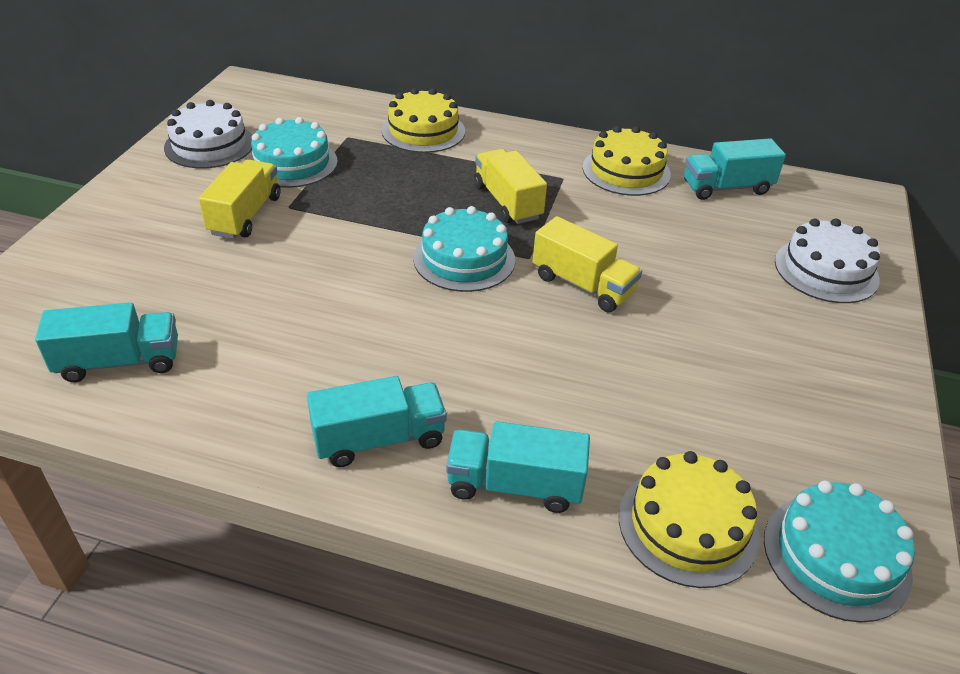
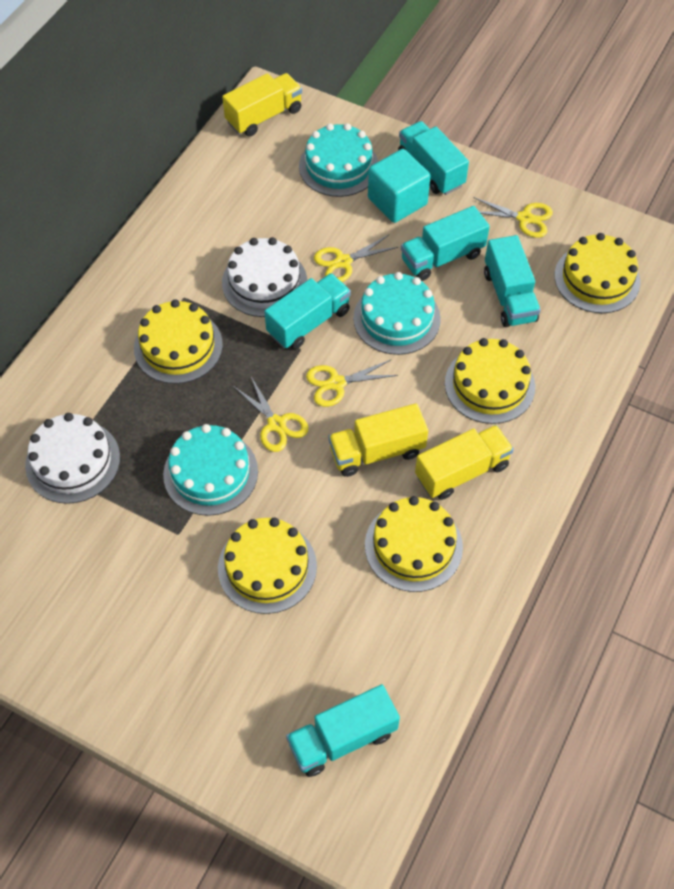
turquoise cube: 0 -> 1
turquoise truck: 4 -> 5
yellow cake: 3 -> 5
yellow scissors: 0 -> 4

